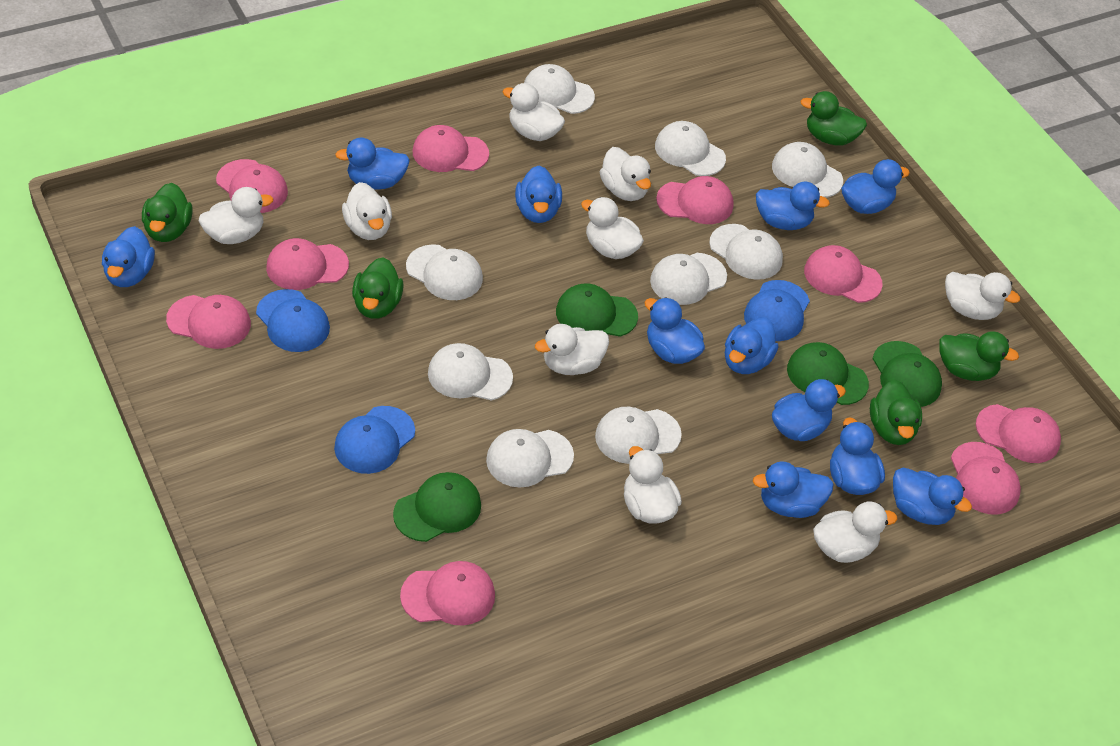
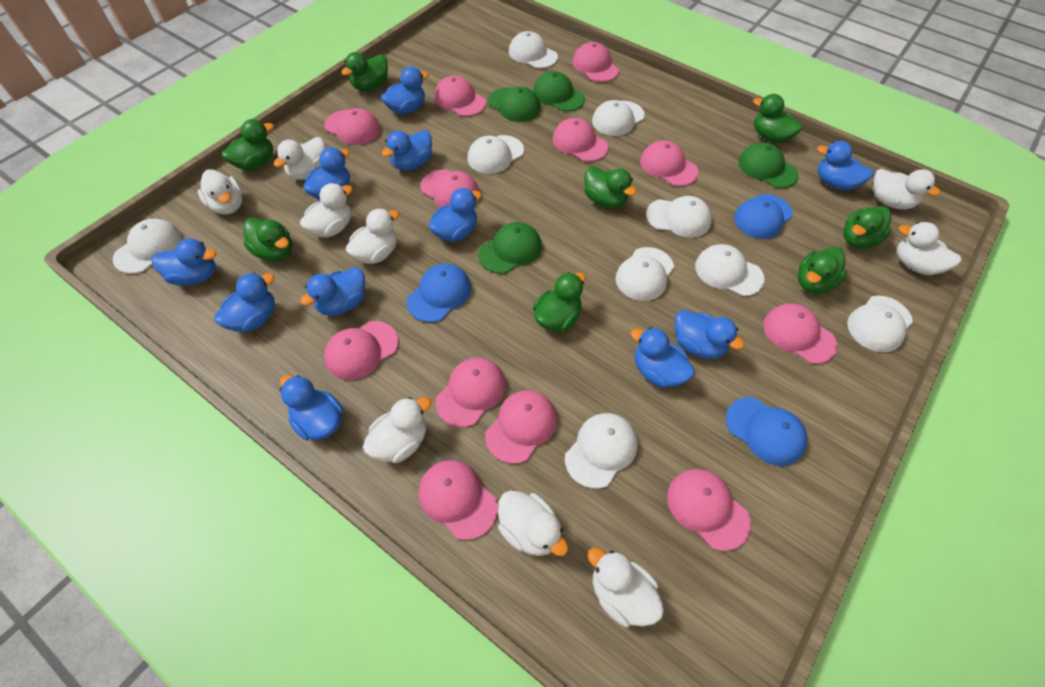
green duck: 5 -> 8
pink cap: 9 -> 12

